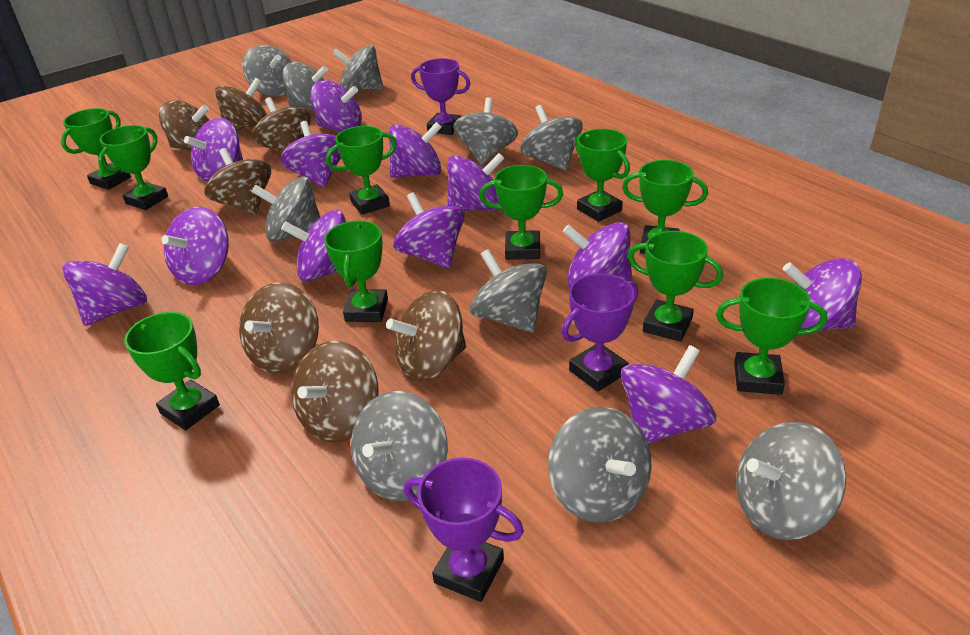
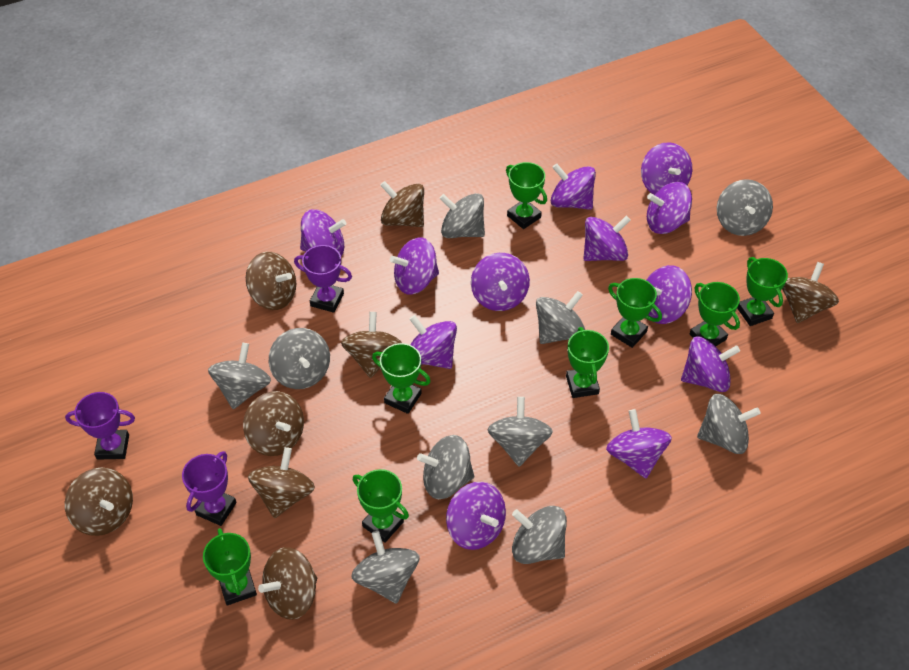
brown spinning top: 7 -> 8
green trophy: 10 -> 8

